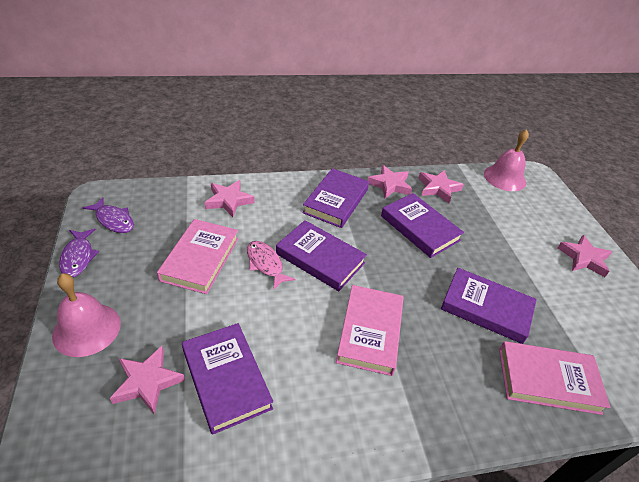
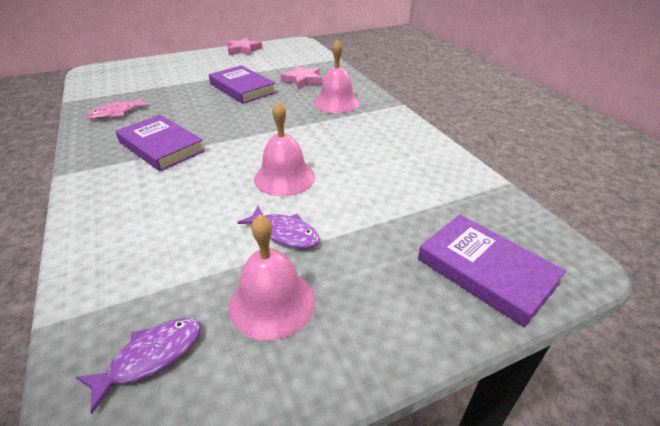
pink bell: 2 -> 3
pink book: 3 -> 0
pink star: 5 -> 2
purple book: 5 -> 3

